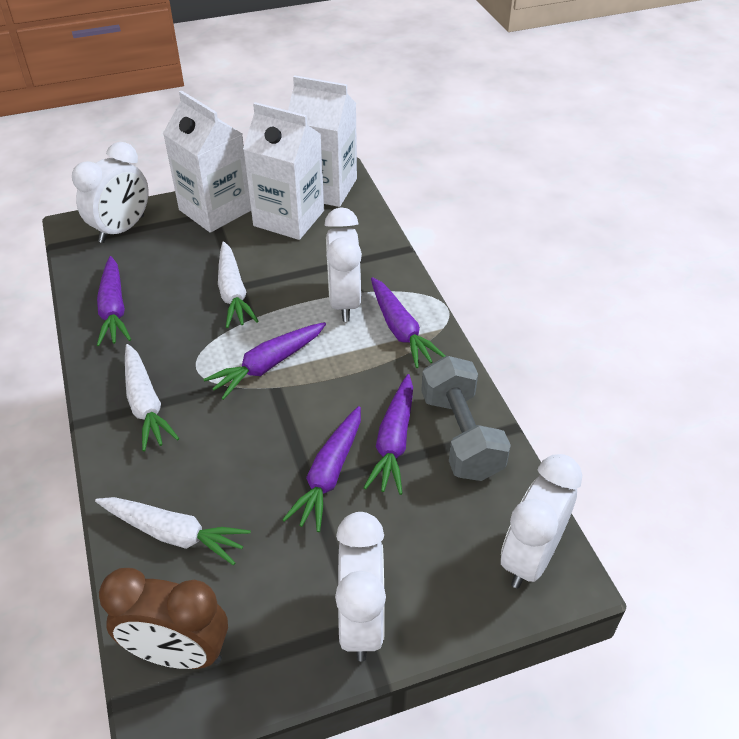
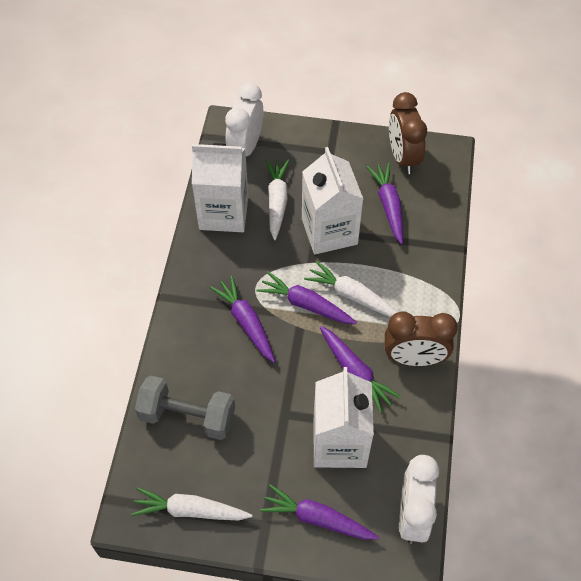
brown clock: 1 -> 2
white clock: 4 -> 2

